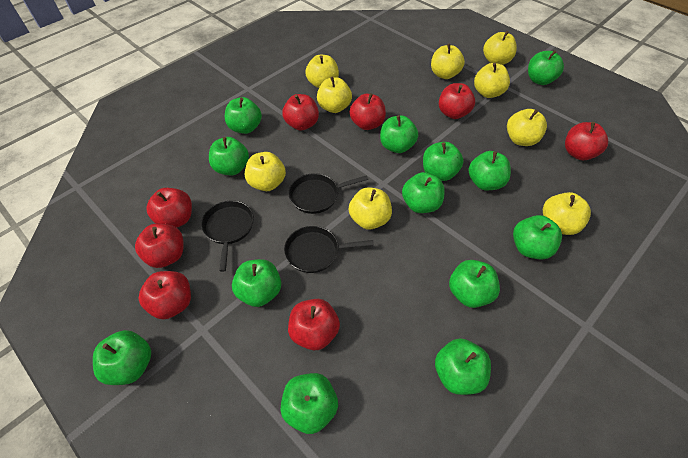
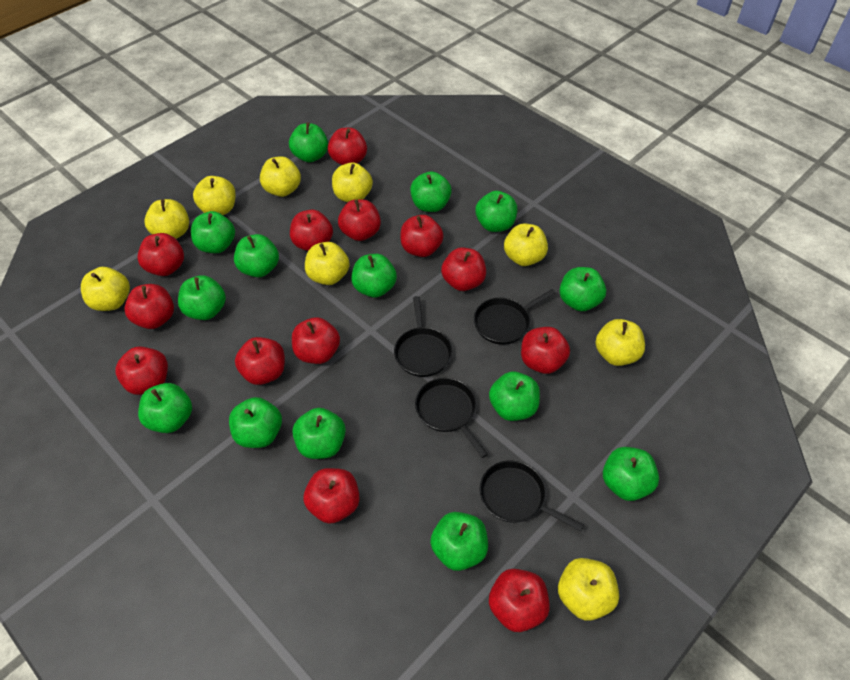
black pan: 3 -> 4
green apple: 13 -> 14
red apple: 8 -> 13

